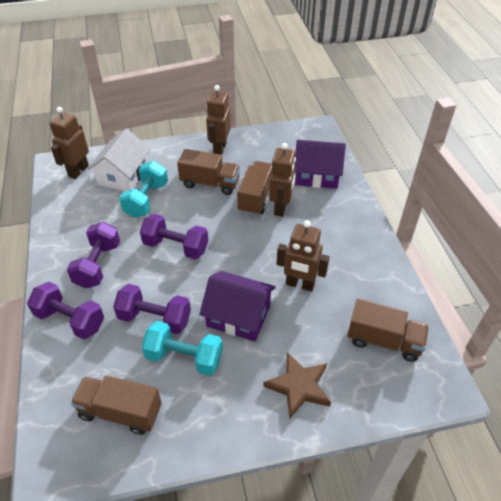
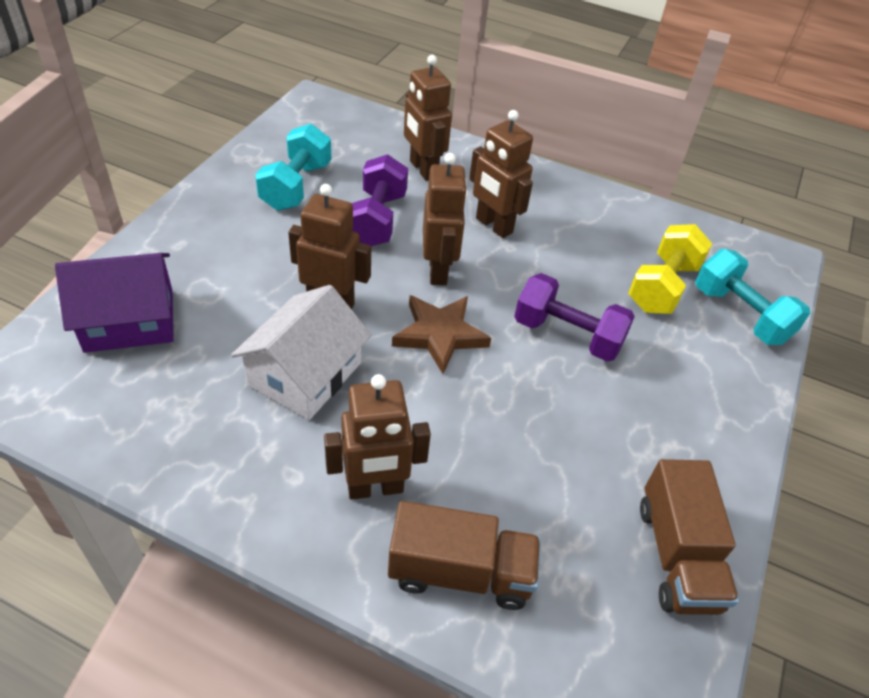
brown robot: 4 -> 5
brown truck: 4 -> 2
purple dumbbell: 4 -> 2
purple house: 2 -> 1
yellow dumbbell: 0 -> 1

